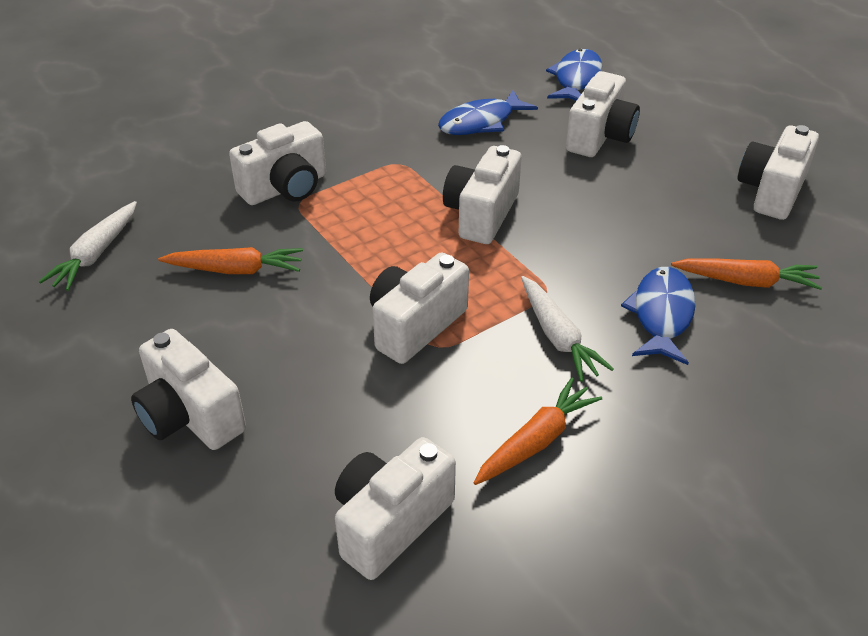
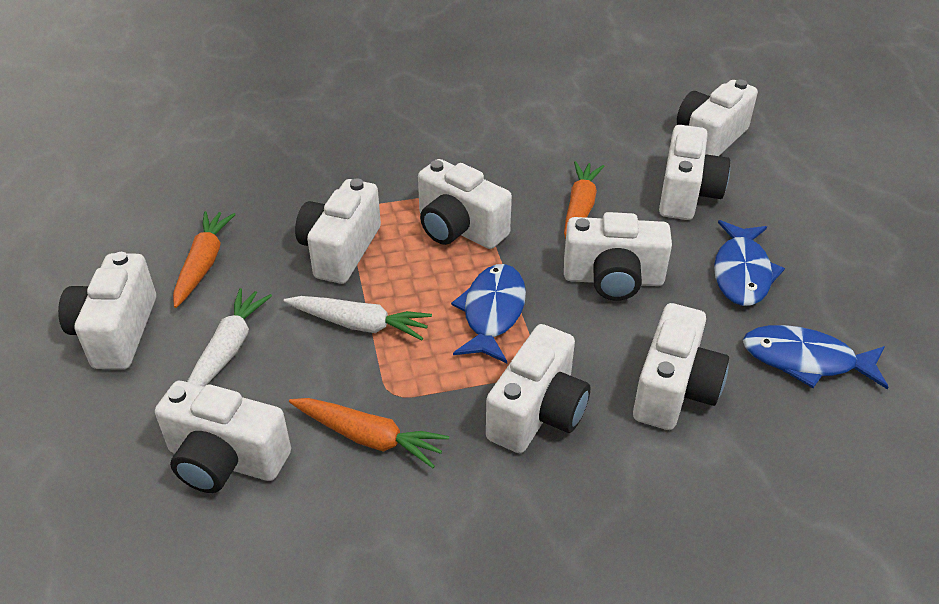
white camera: 7 -> 9

